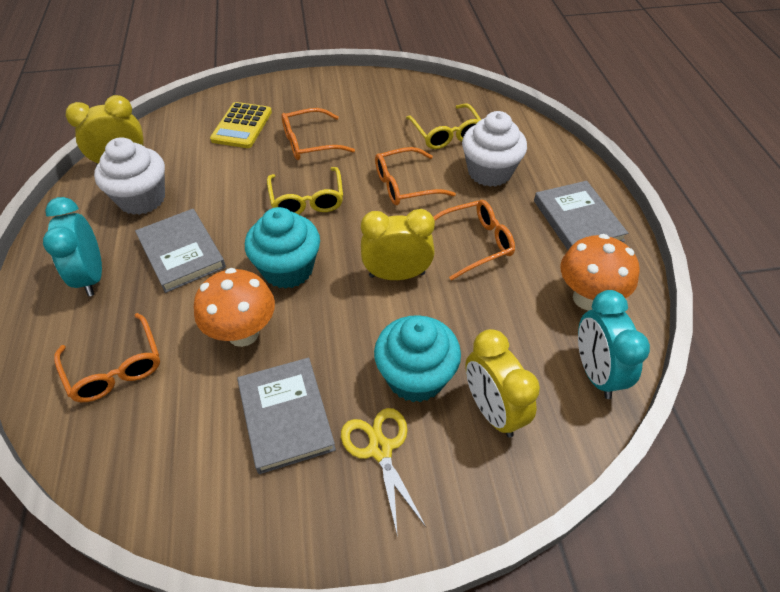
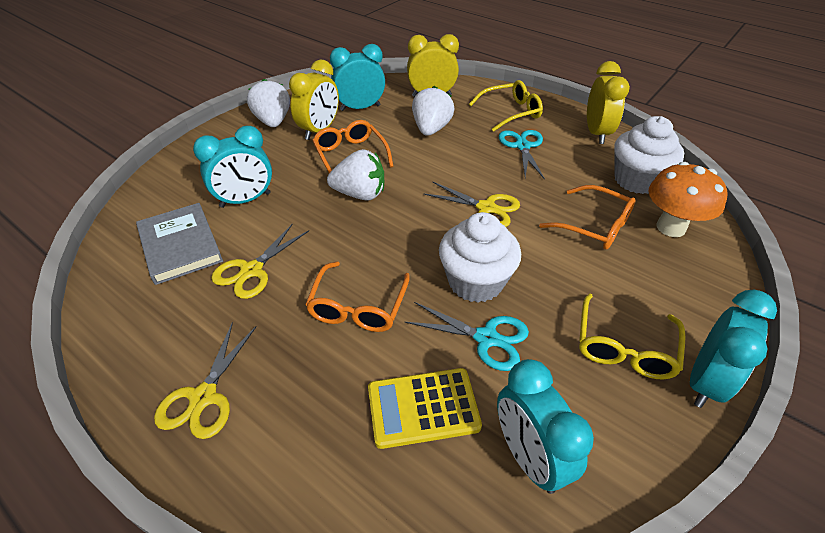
grey book: 3 -> 1
orange glasses: 4 -> 3
orange mushroom: 2 -> 1
turquoise clock: 2 -> 4
turquoise cupcake: 2 -> 0
turquoise scissors: 0 -> 2
white strawberry: 0 -> 3
yellow scissors: 1 -> 3

